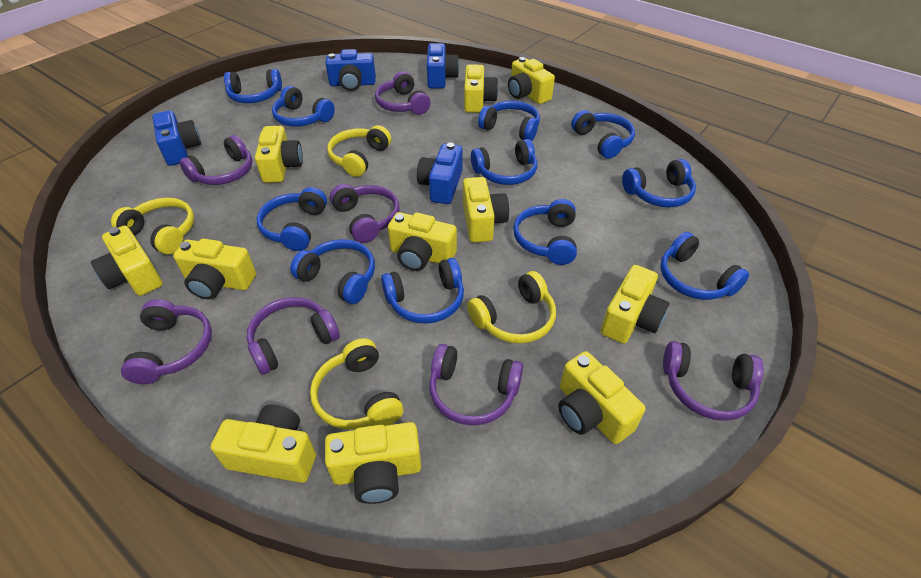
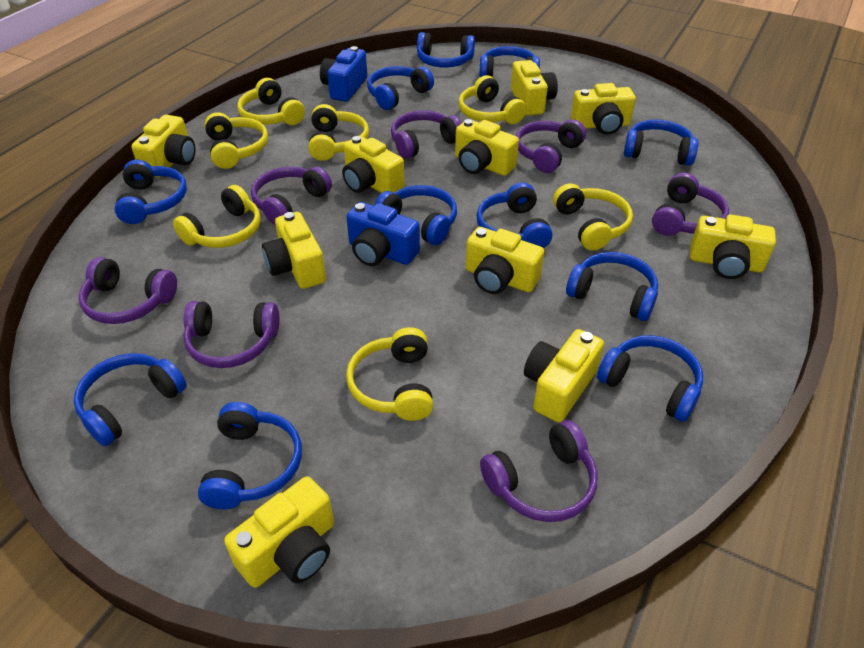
blue camera: 4 -> 2
yellow camera: 11 -> 10
yellow headphones: 4 -> 7

